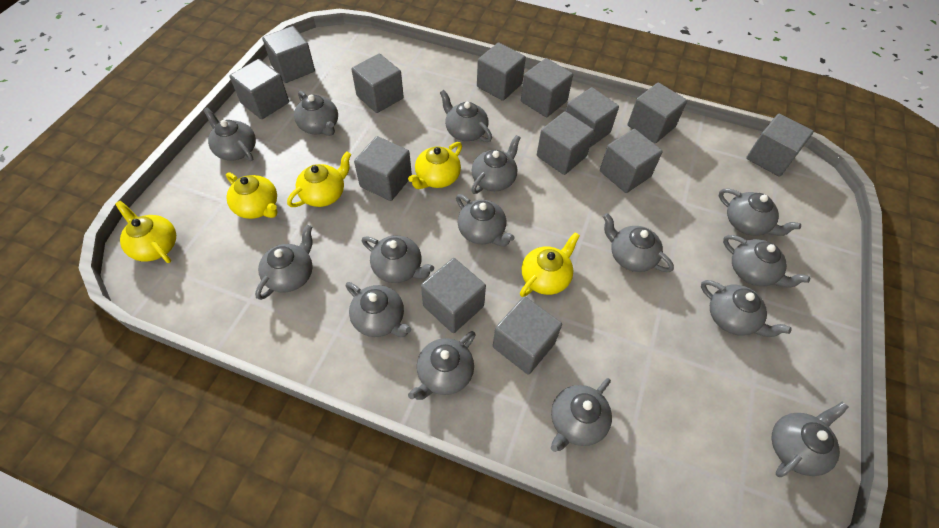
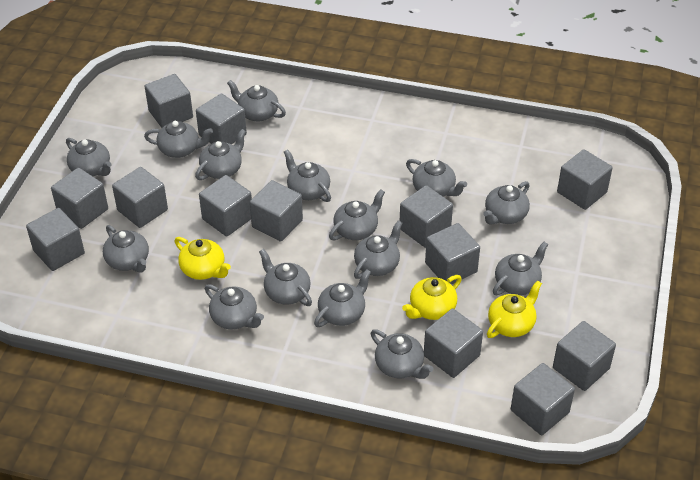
yellow teapot: 5 -> 3

